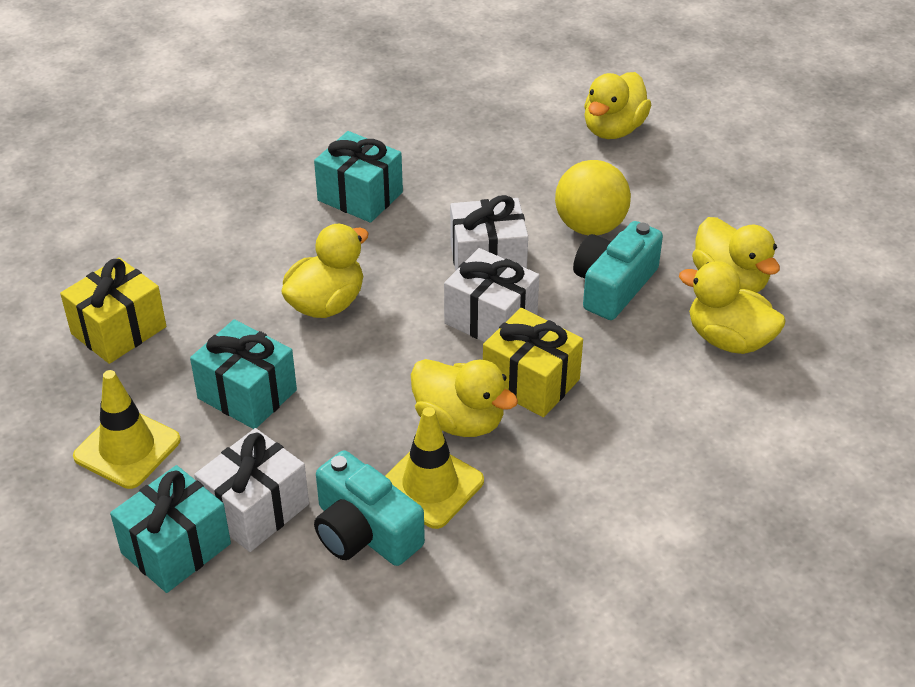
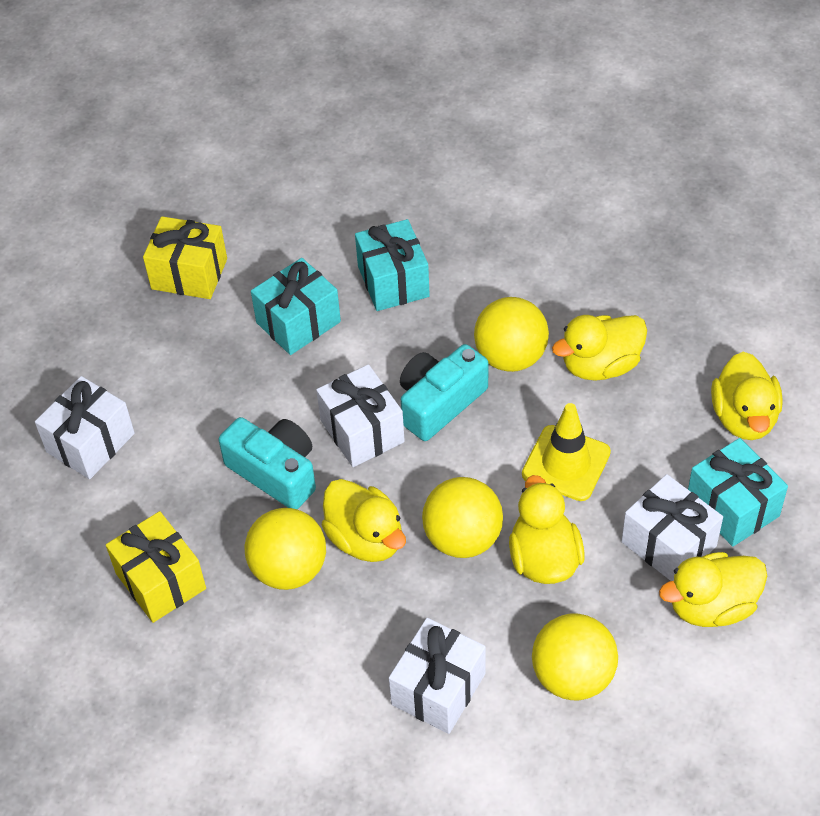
white gift: 3 -> 4
yellow ball: 1 -> 4
yellow traffic cone: 2 -> 1

